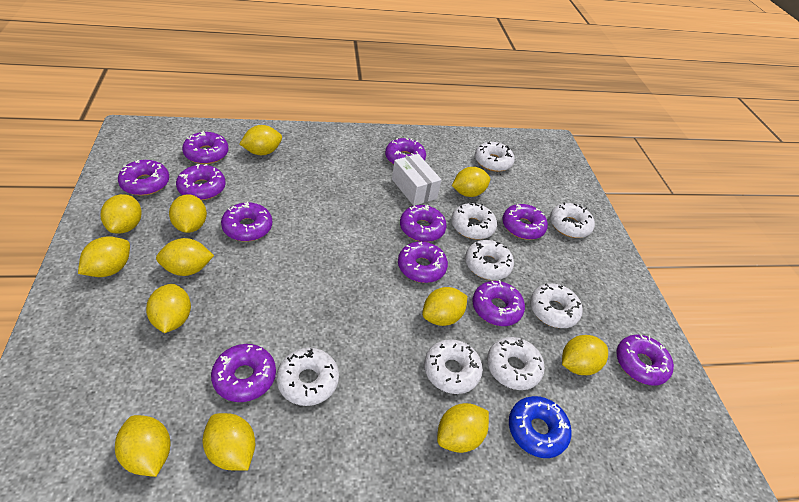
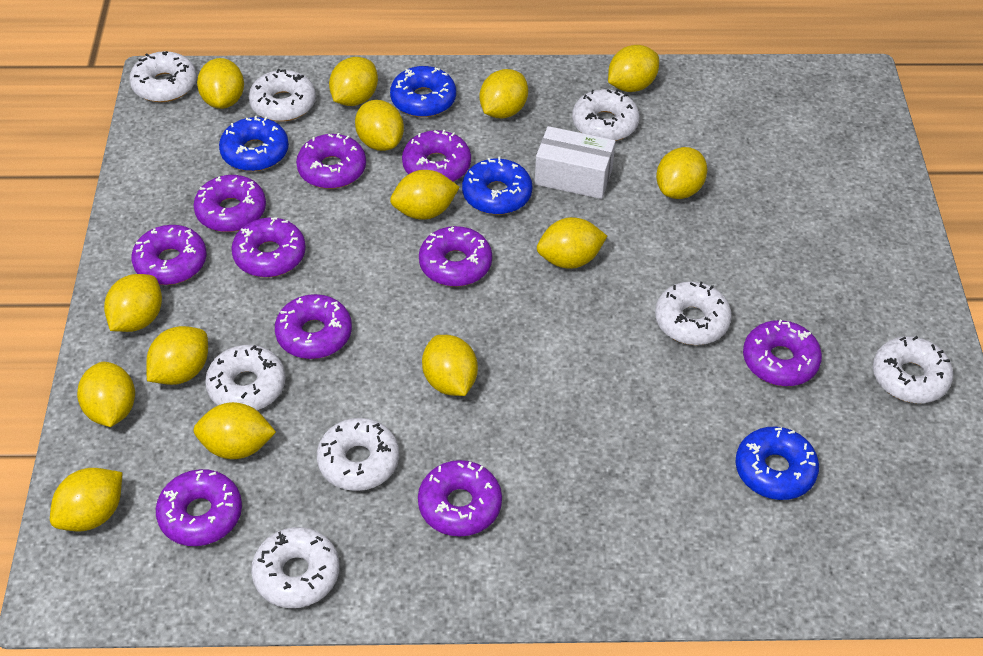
blue donut: 1 -> 4
purple donut: 11 -> 10
yellow lemon: 12 -> 14

